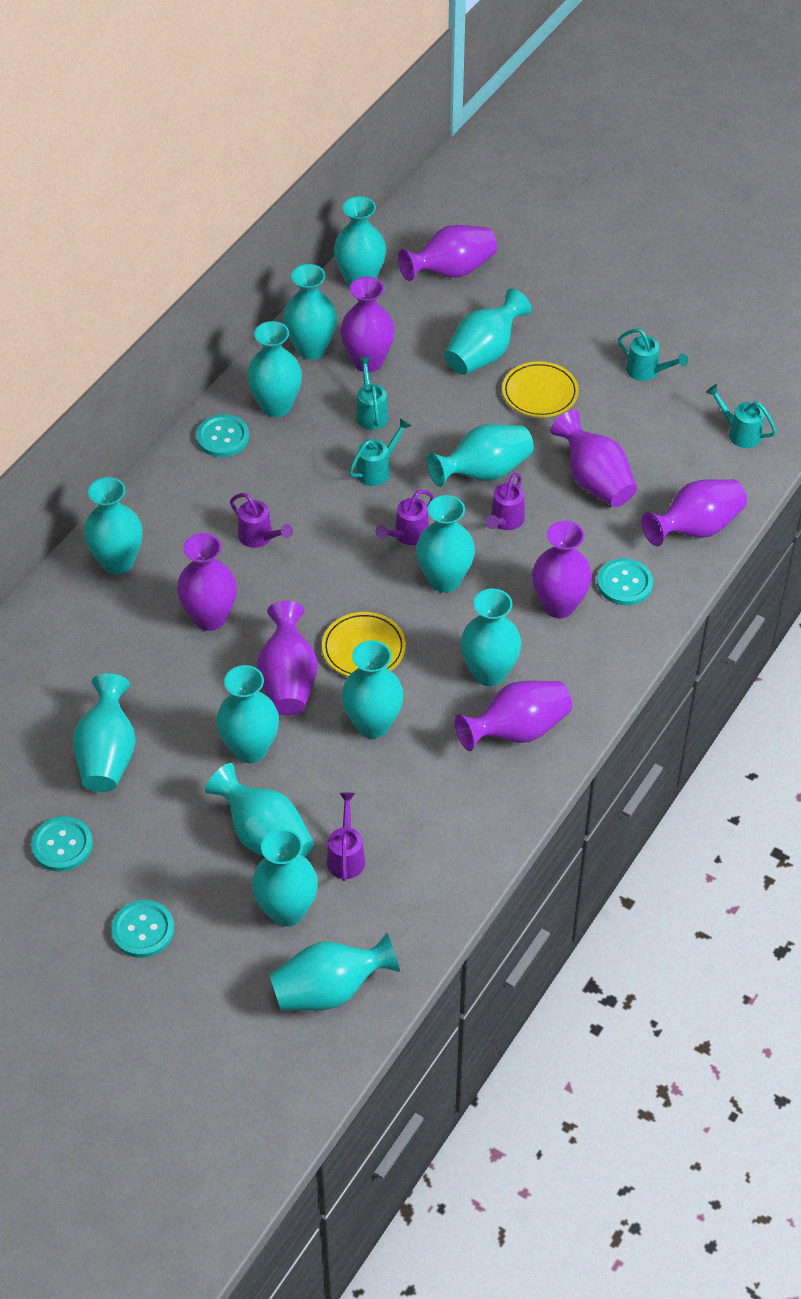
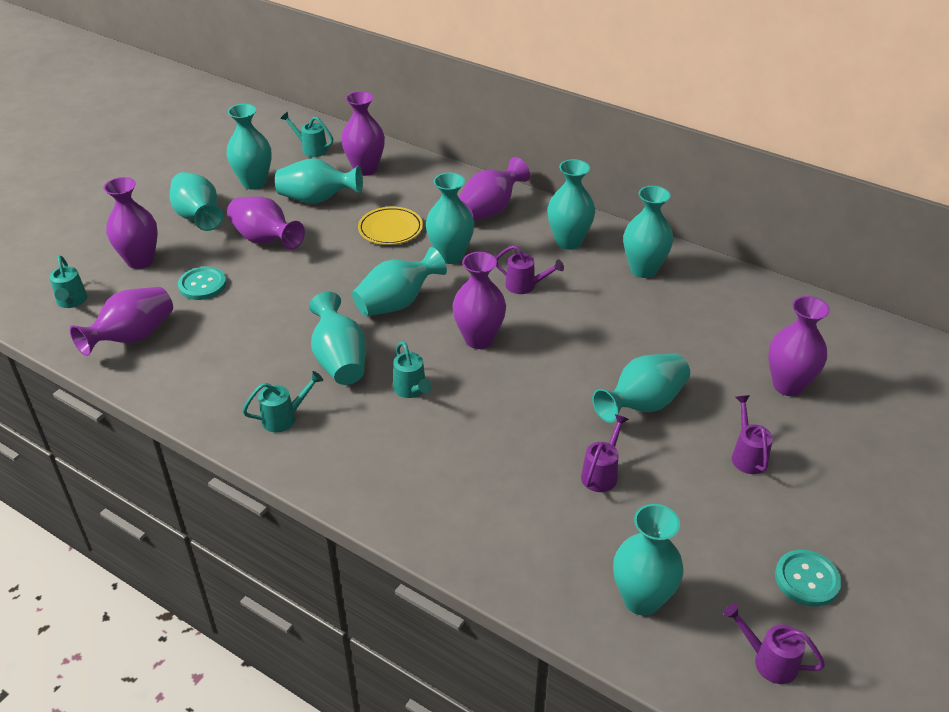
purple vase: 8 -> 7
turquoise button: 4 -> 2
turquoise vase: 14 -> 10
yellow plate: 2 -> 1

